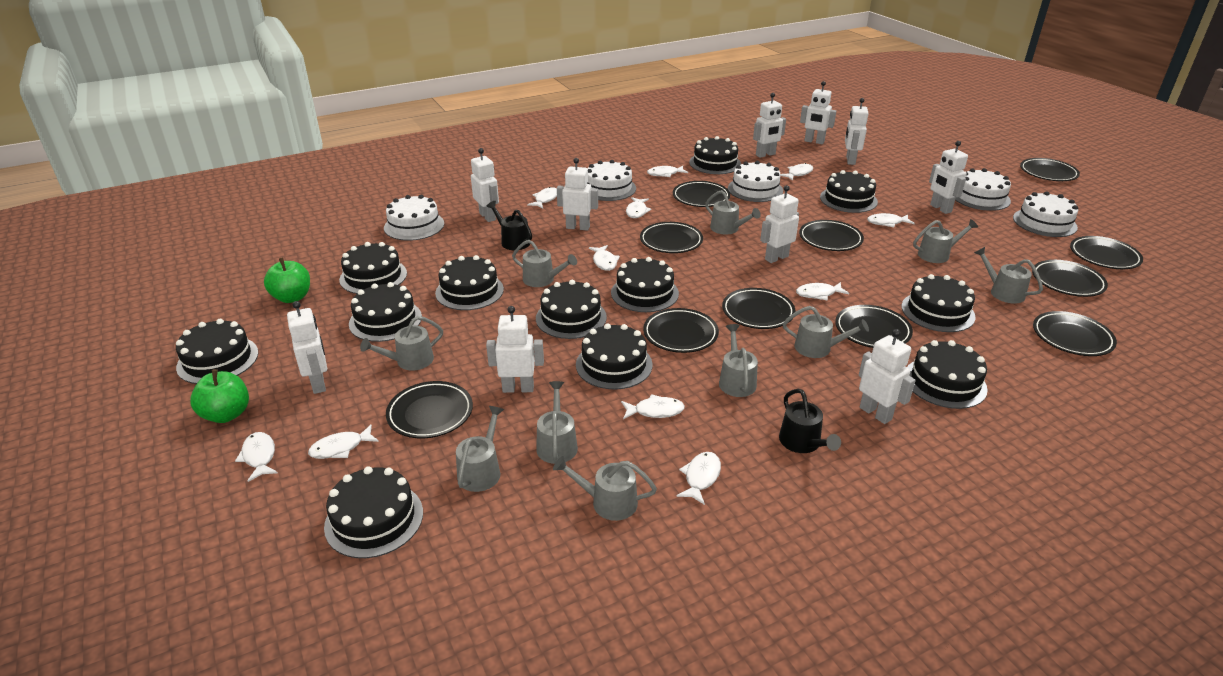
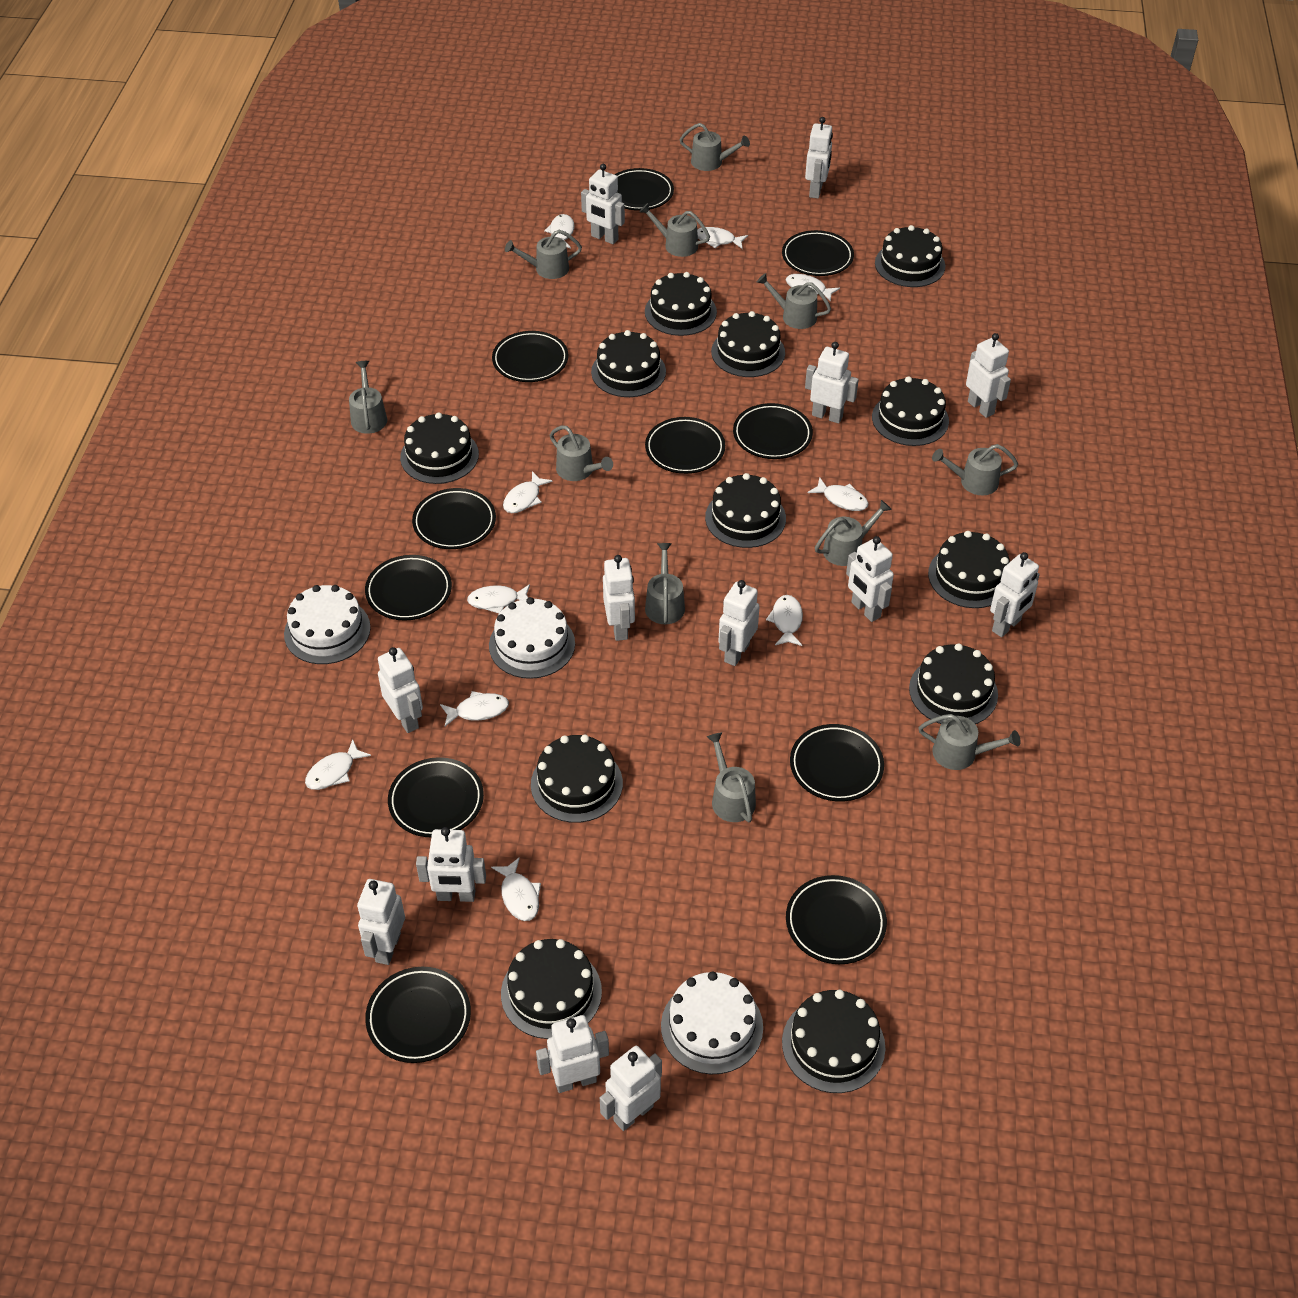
black watering can: 2 -> 0
green apple: 2 -> 0
grey watering can: 10 -> 11
white cake: 5 -> 3
white fish: 11 -> 10
white robot: 10 -> 13

